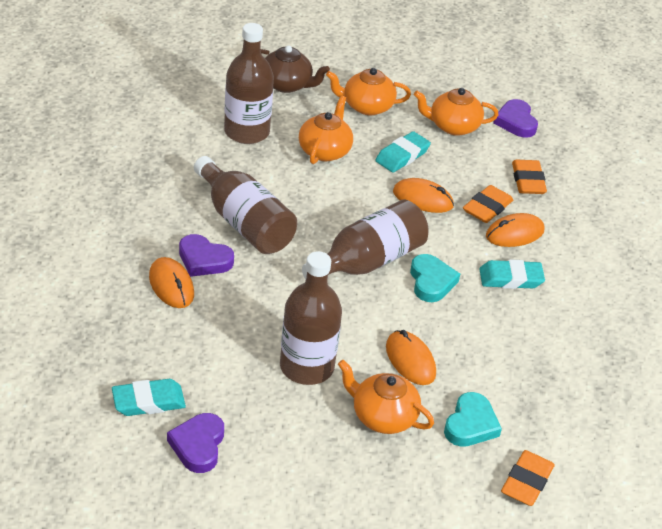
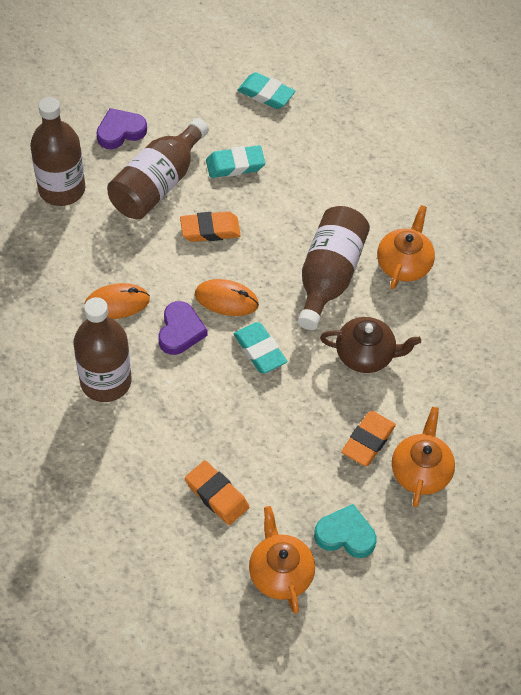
orange mouse: 4 -> 2
orange teapot: 4 -> 3
purple heart: 3 -> 2
turquoise heart: 2 -> 1

